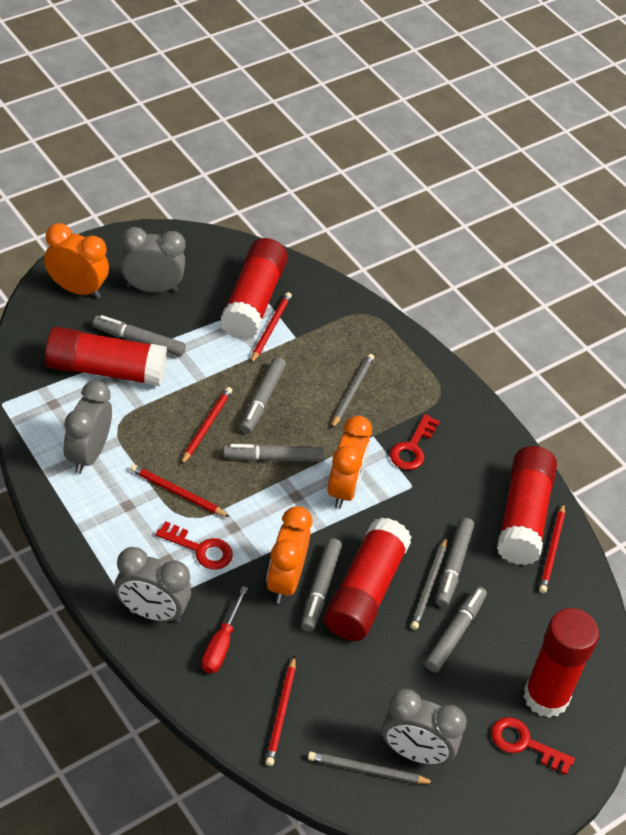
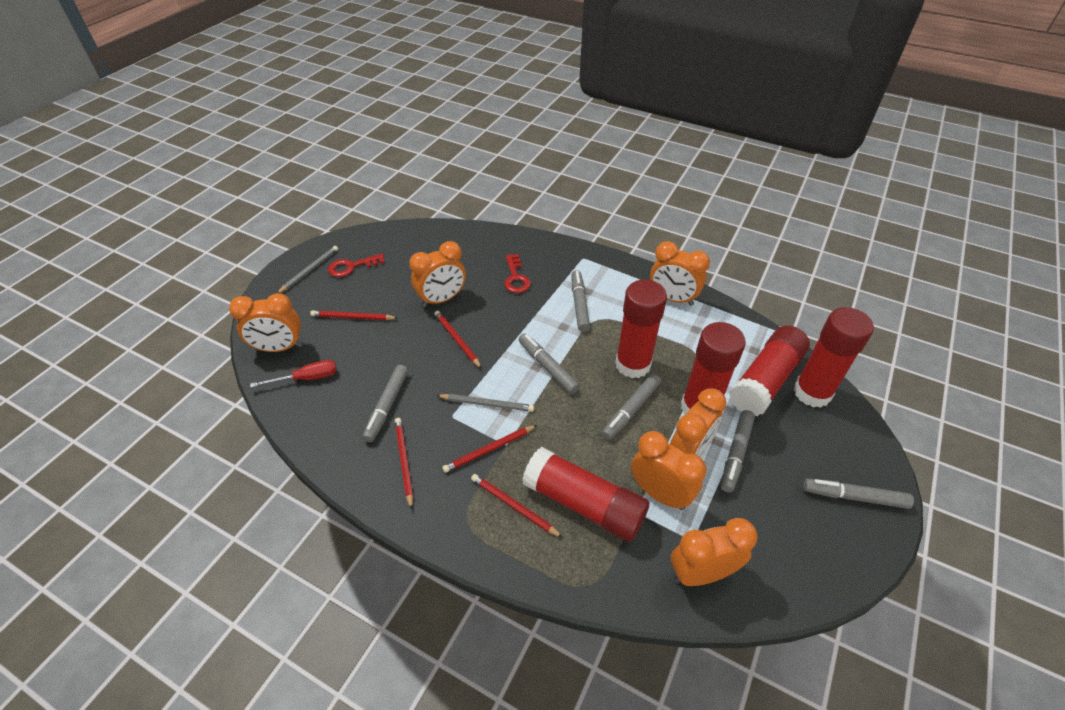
grey clock: 4 -> 0
grey pencil: 3 -> 2
orange clock: 3 -> 6
red key: 3 -> 2

